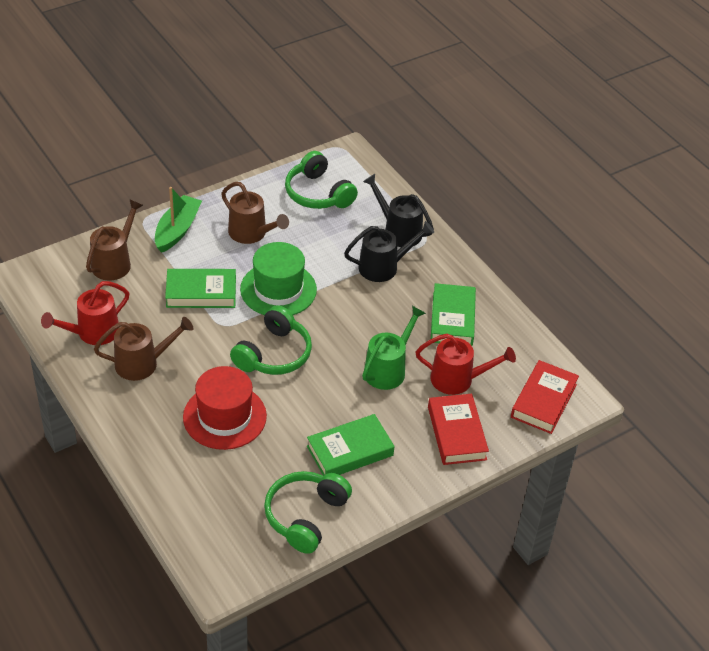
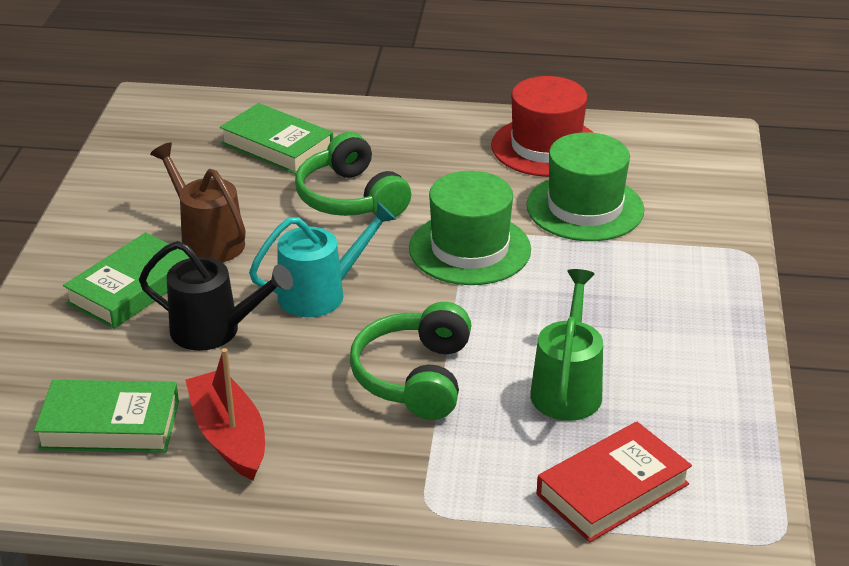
black watering can: 2 -> 1
brown watering can: 3 -> 1
green boat: 1 -> 0
green hat: 1 -> 2
green headphones: 3 -> 2
red boat: 0 -> 1
red book: 2 -> 1
red watering can: 2 -> 0
turquoise watering can: 0 -> 1

